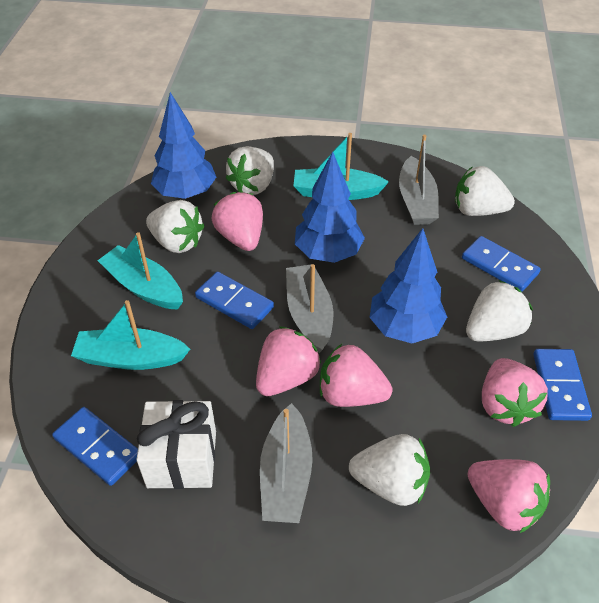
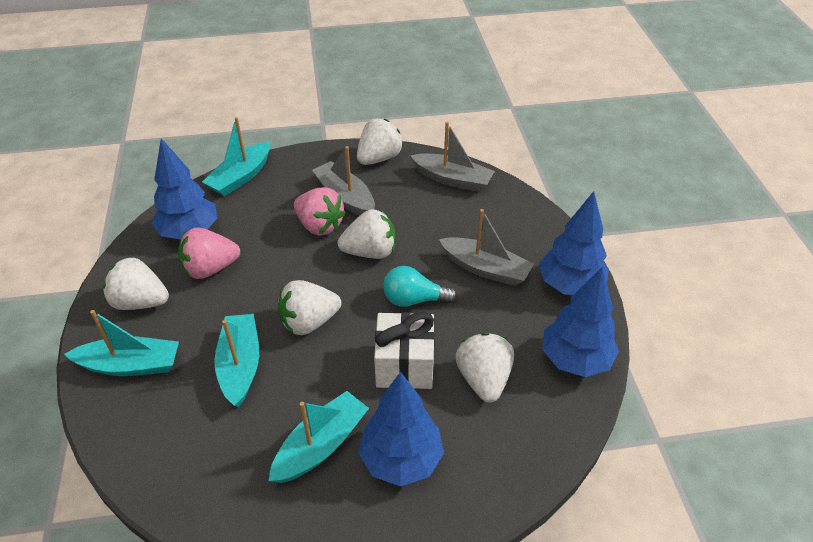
blue domino: 4 -> 0
blue tree: 3 -> 4
pink strawberry: 5 -> 2
turquoise boat: 3 -> 4
turquoise light bulb: 0 -> 1

